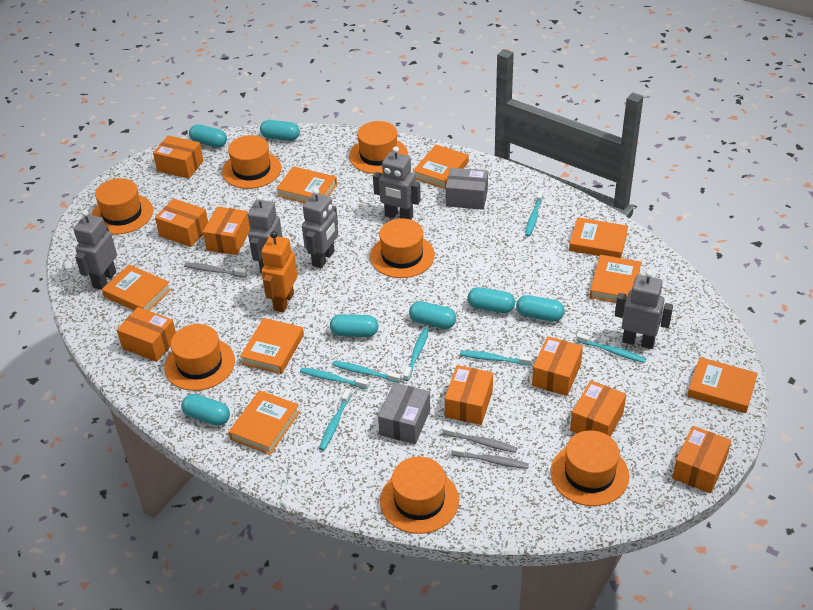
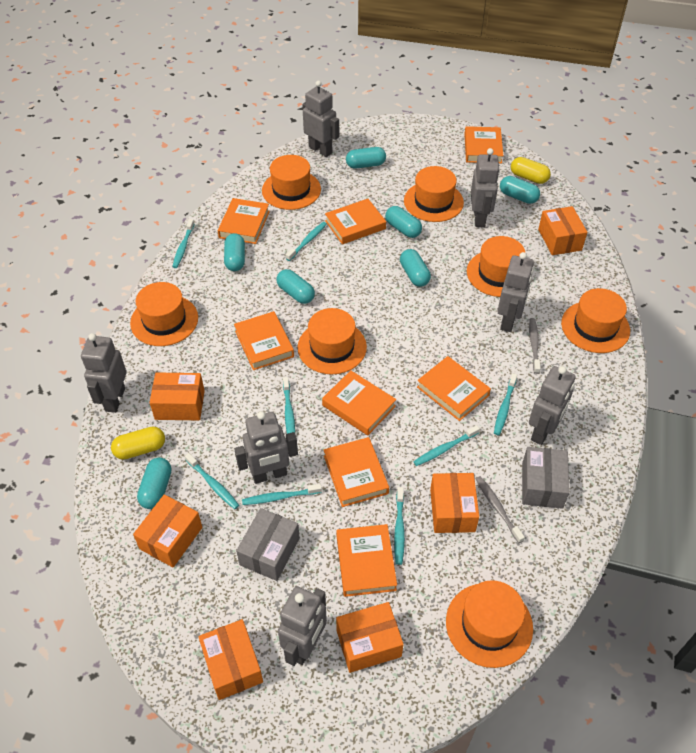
grey robot: 5 -> 7
grey toothbrush: 3 -> 2
orange box: 8 -> 6
orange robot: 1 -> 0
turquoise toothbrush: 7 -> 8
yellow capsule: 0 -> 2

